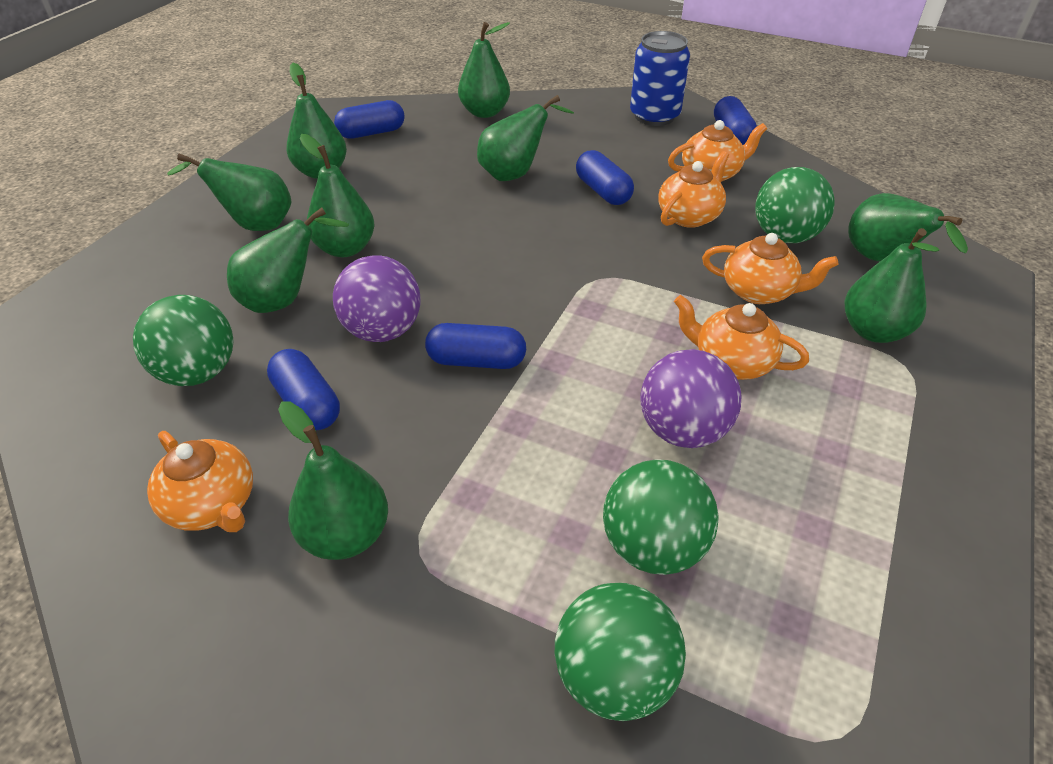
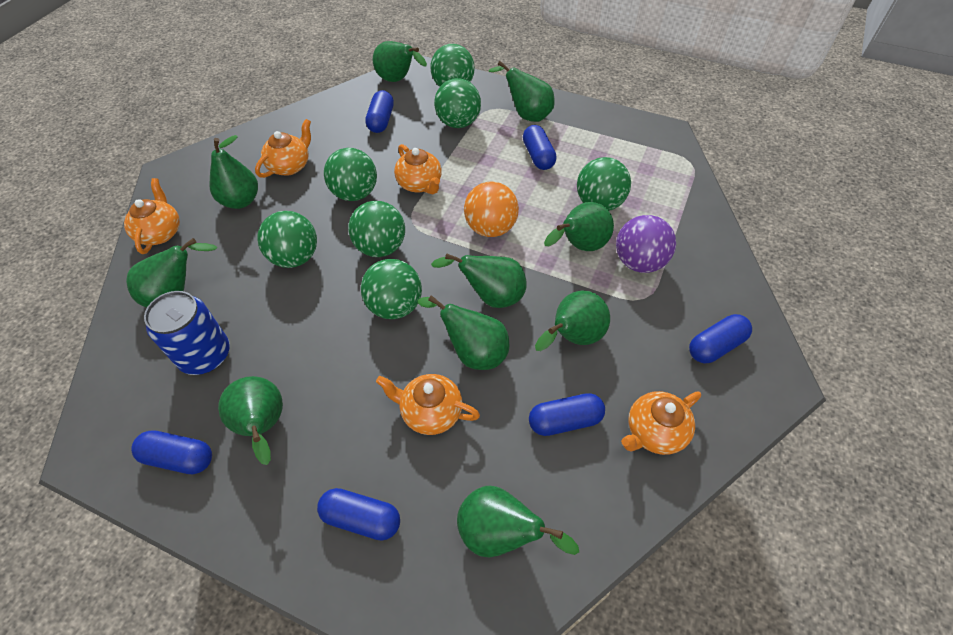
blue capsule: 5 -> 6
green ball: 4 -> 7
green pear: 9 -> 10
orange ball: 0 -> 1
purple ball: 2 -> 1

